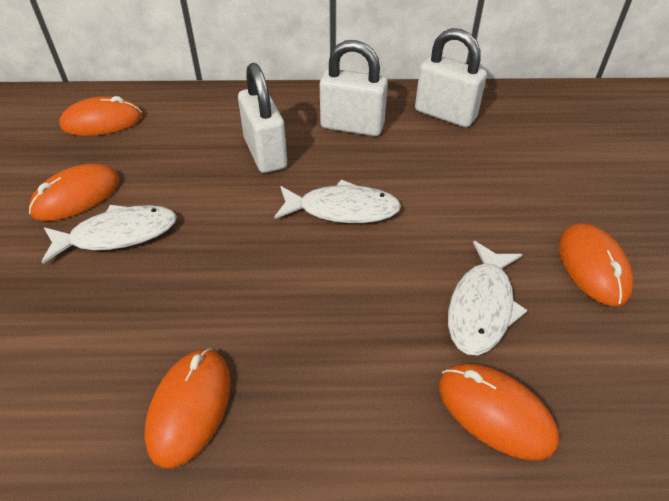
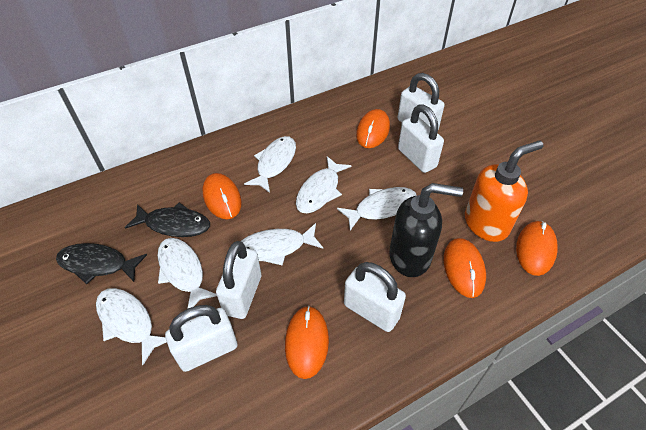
black fish: 0 -> 2
black soap dispenser: 0 -> 1
orange soap dispenser: 0 -> 1
white fish: 3 -> 6
white padlock: 3 -> 5

